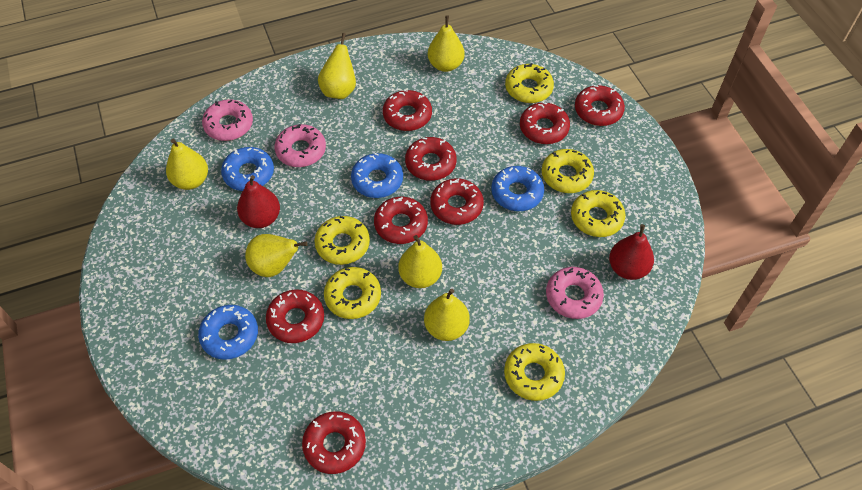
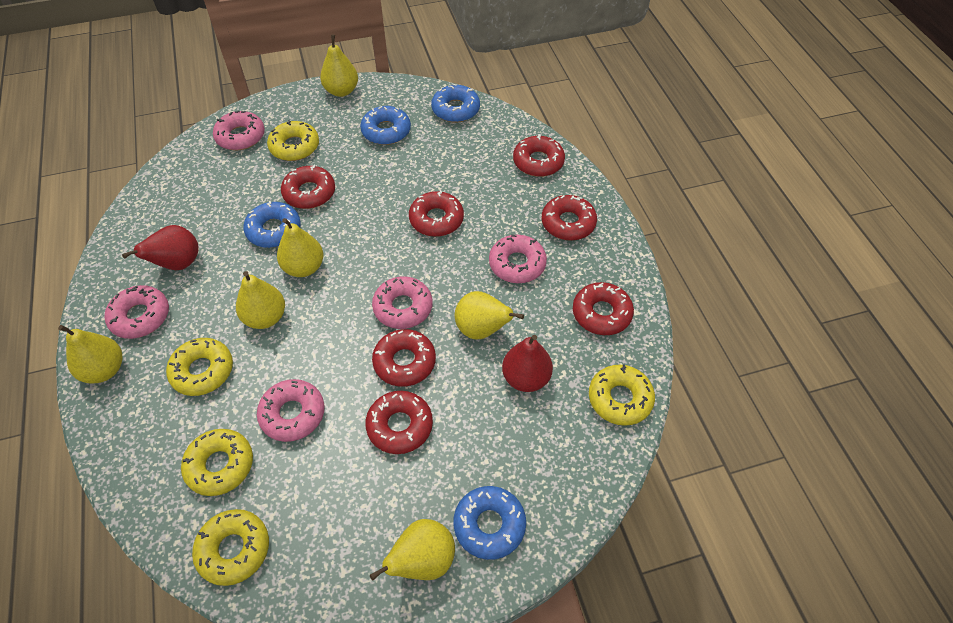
pink donut: 3 -> 5
red donut: 8 -> 7
yellow donut: 6 -> 5

